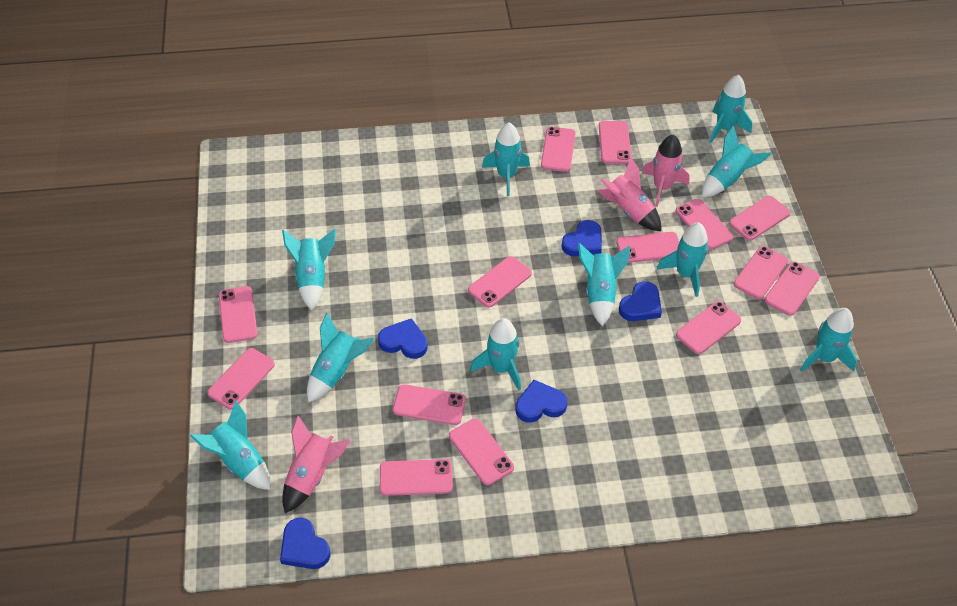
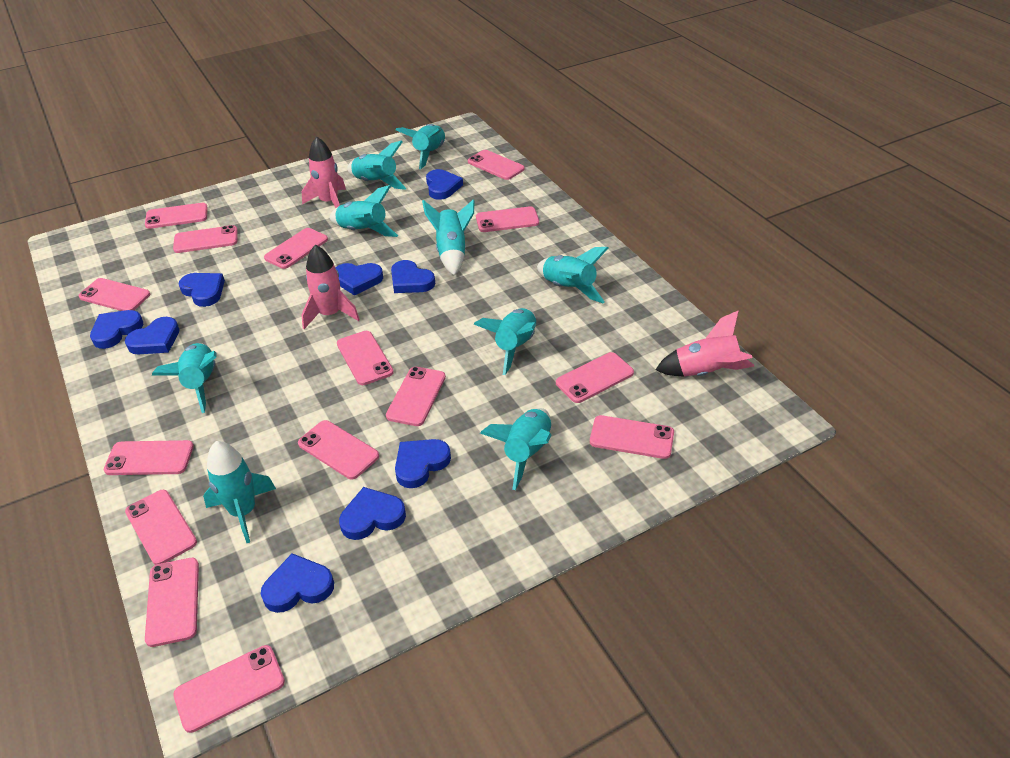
blue heart: 5 -> 9
pink phone: 14 -> 15
turquoise rocket: 10 -> 9

